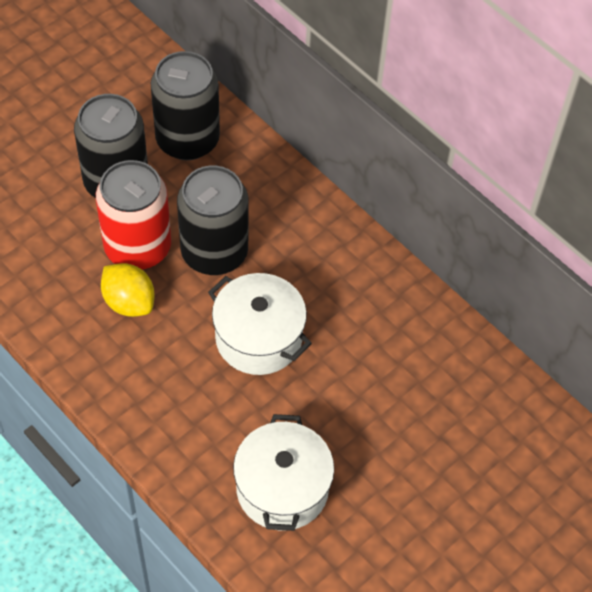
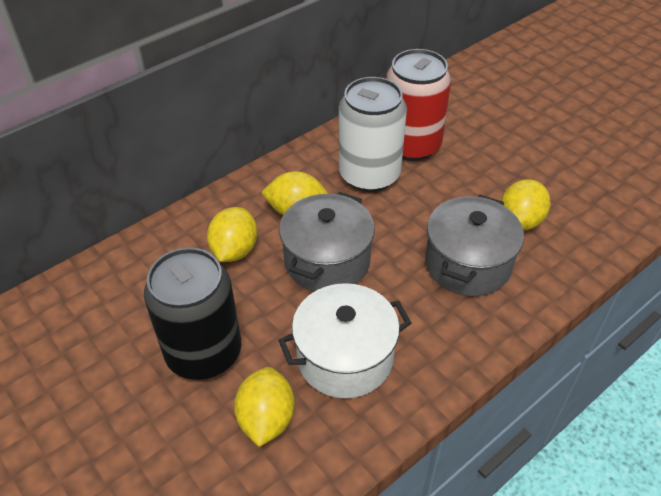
black can: 3 -> 1
grey pot: 0 -> 2
white can: 0 -> 1
white pot: 2 -> 1
yellow lemon: 1 -> 4

